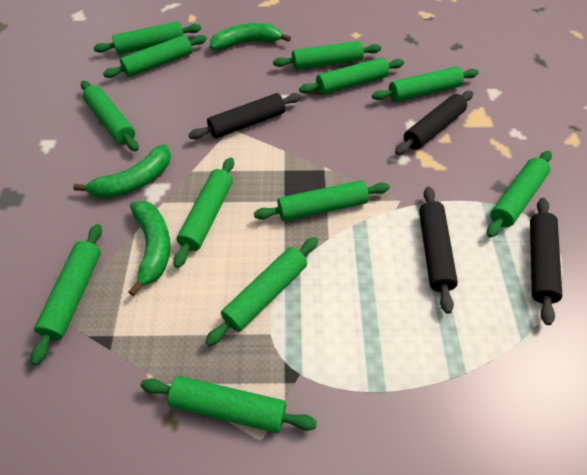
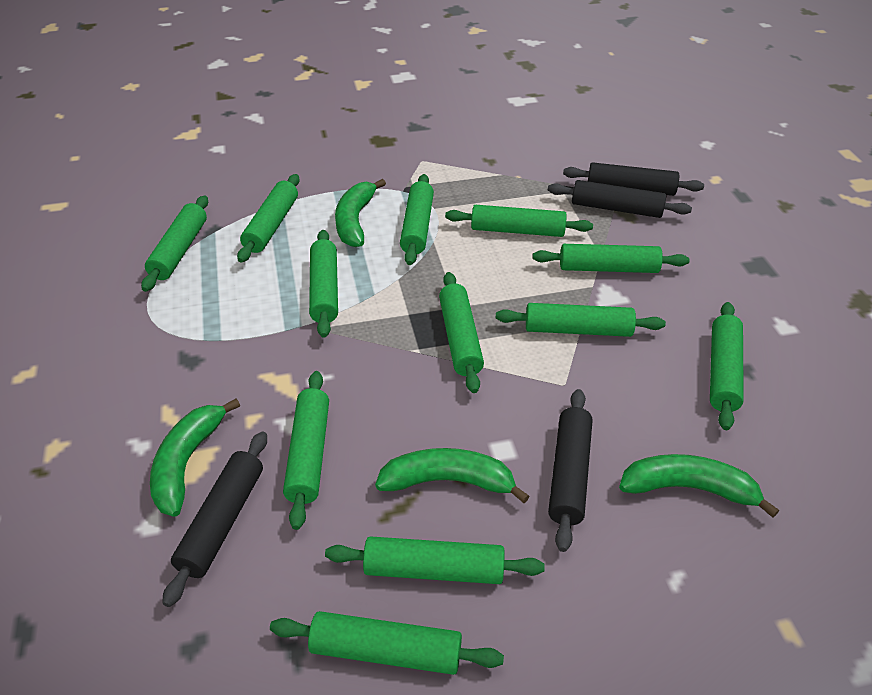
green banana: 3 -> 4

